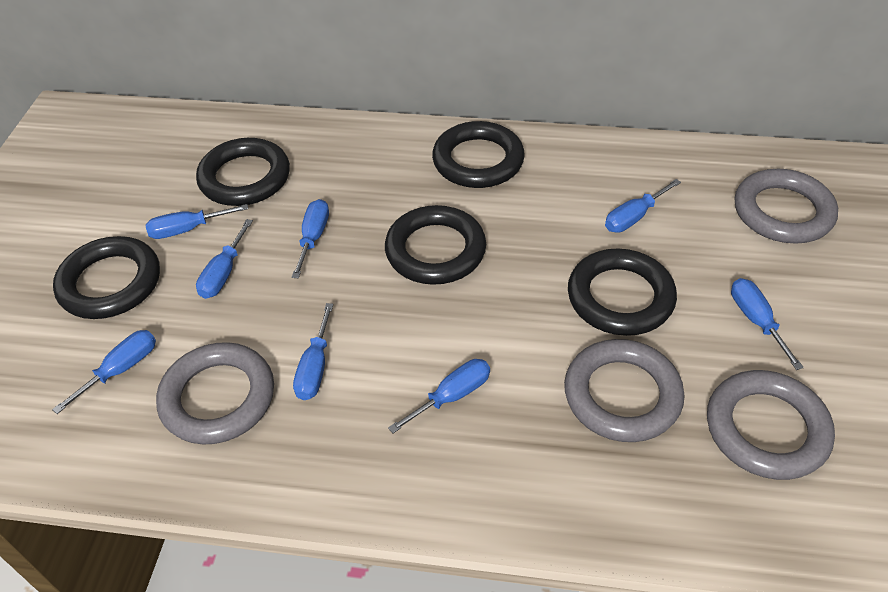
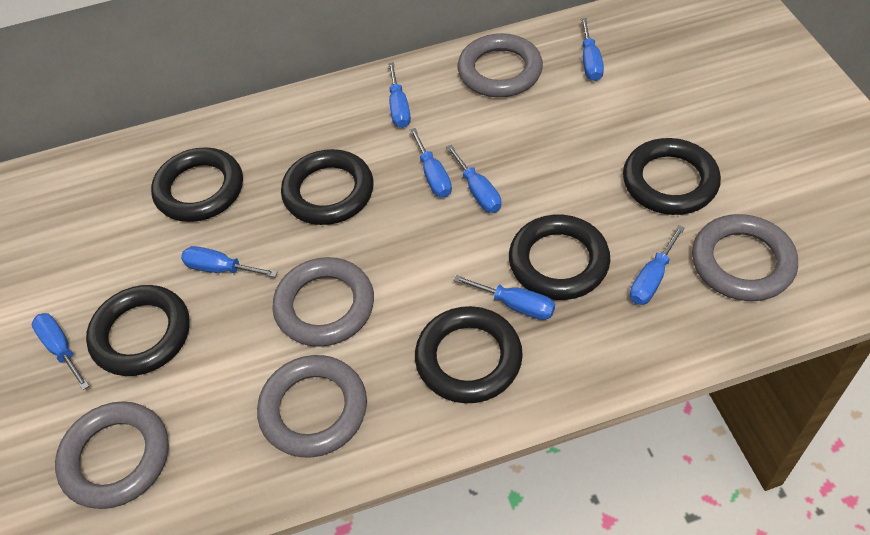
black ring: 5 -> 6
grey ring: 4 -> 5

